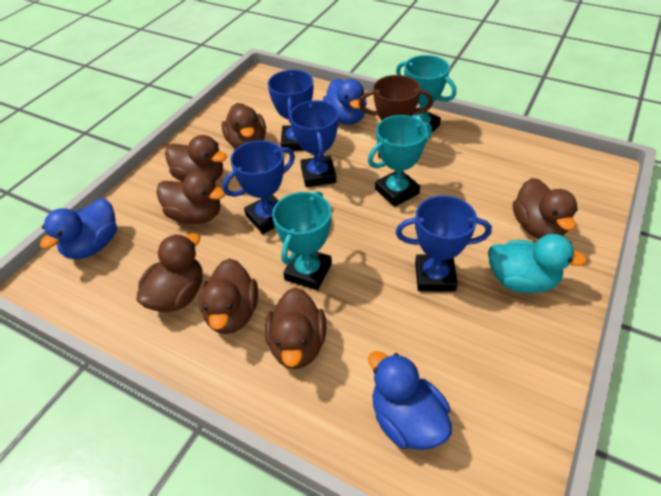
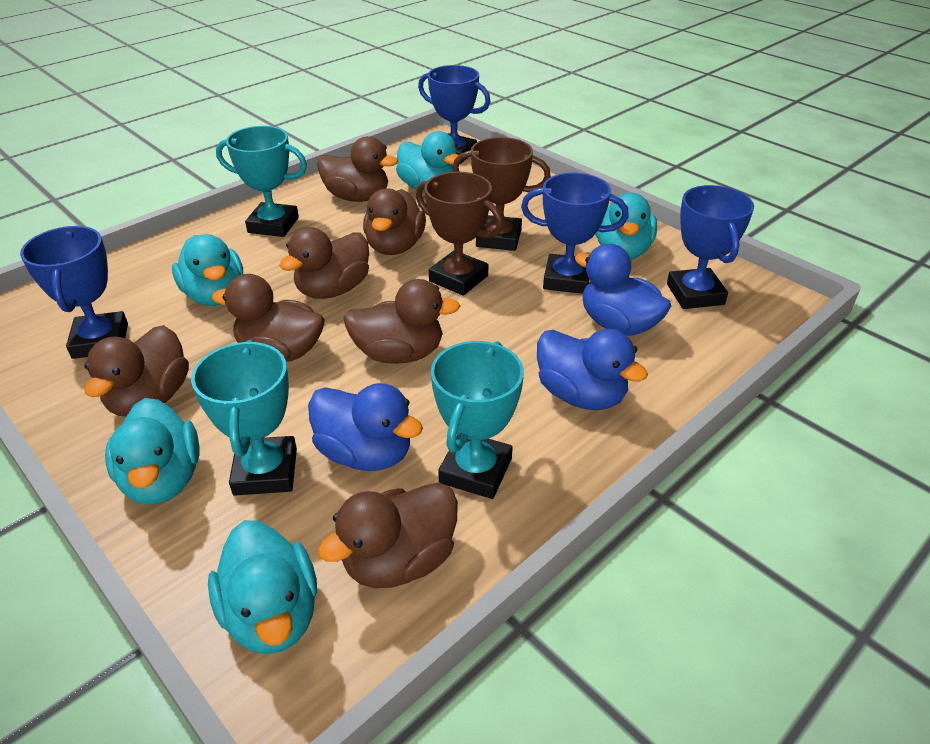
brown trophy: 1 -> 2
turquoise duck: 1 -> 5

